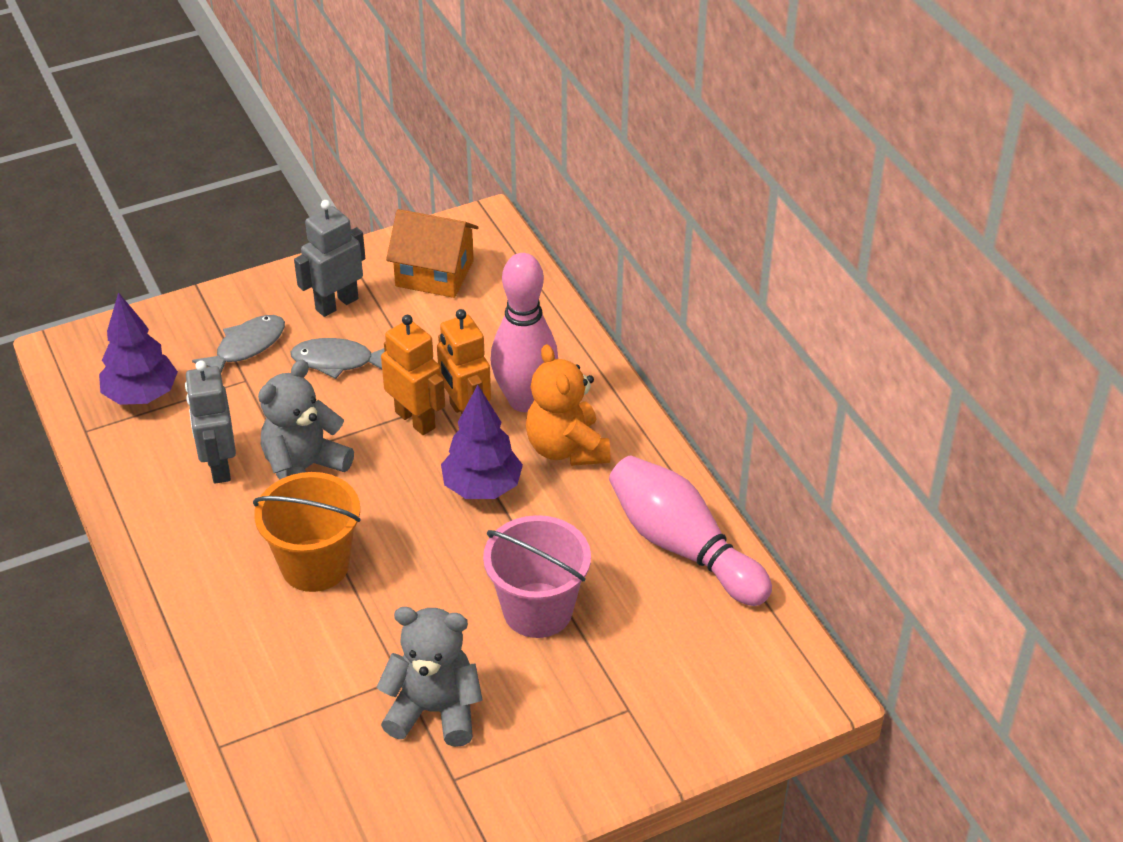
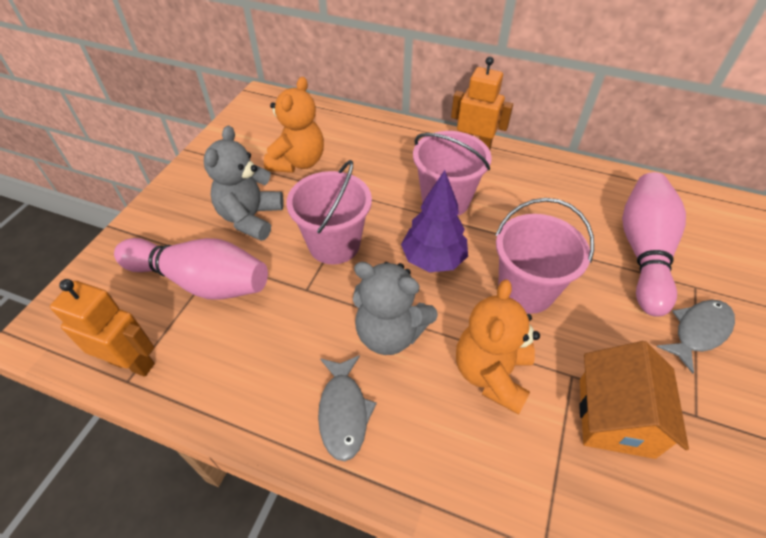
grey robot: 2 -> 0
orange bucket: 1 -> 0
orange teddy bear: 1 -> 2
pink bucket: 1 -> 3
purple tree: 2 -> 1

